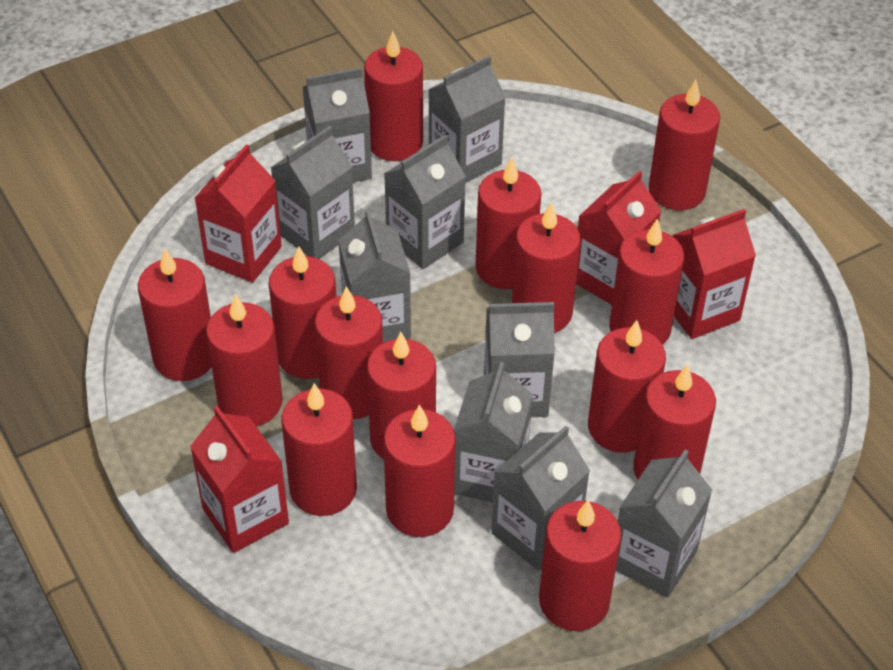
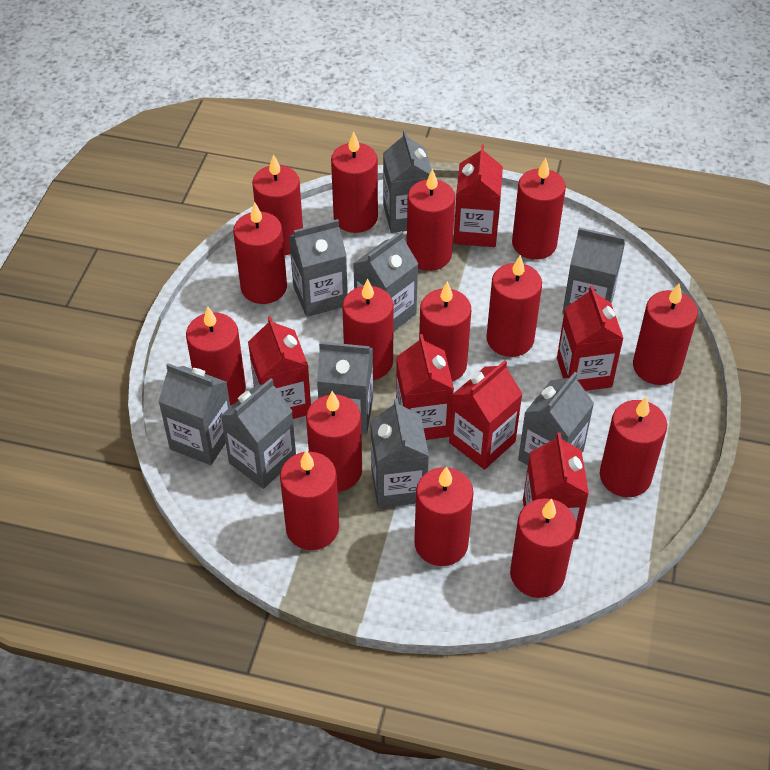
red carton: 4 -> 6

